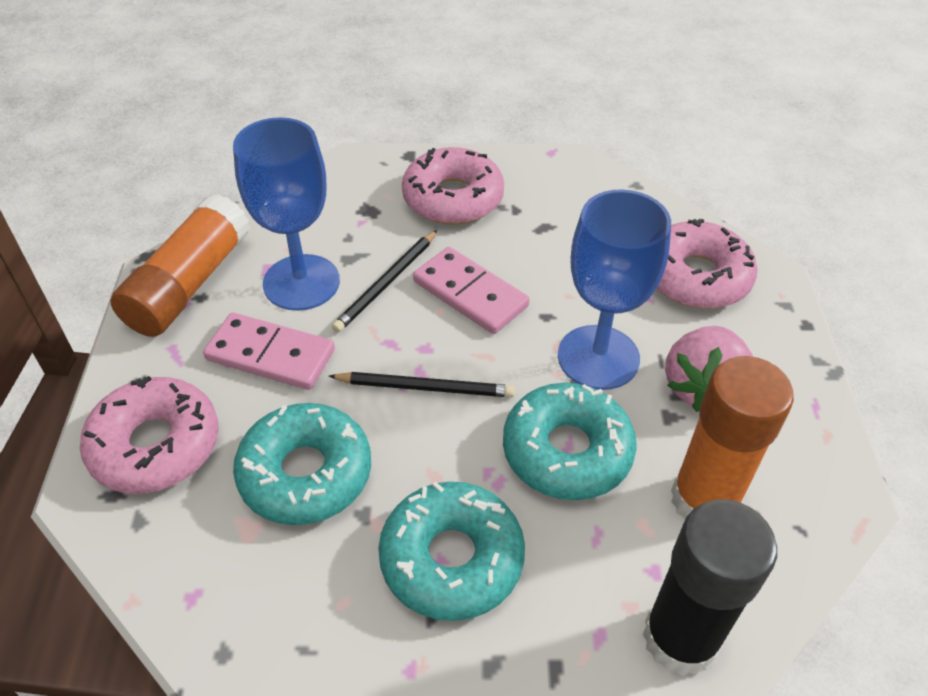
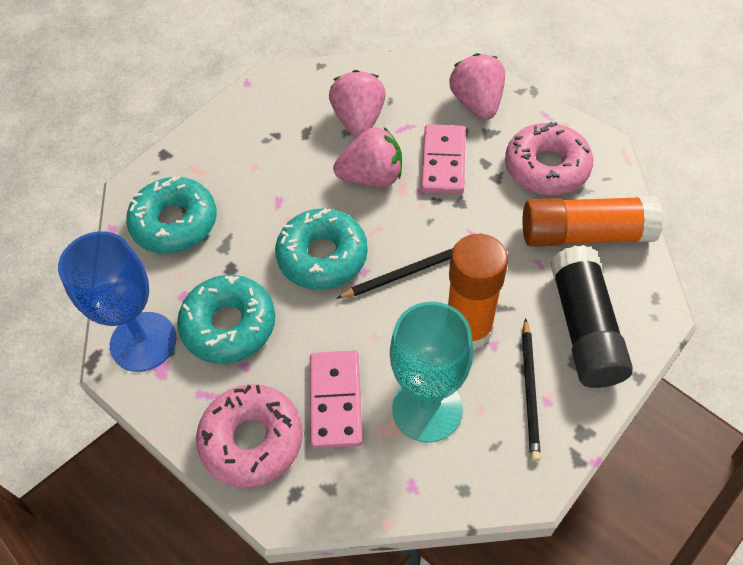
blue goblet: 2 -> 1
pink donut: 3 -> 2
pink strawberry: 1 -> 3
turquoise goblet: 0 -> 1

